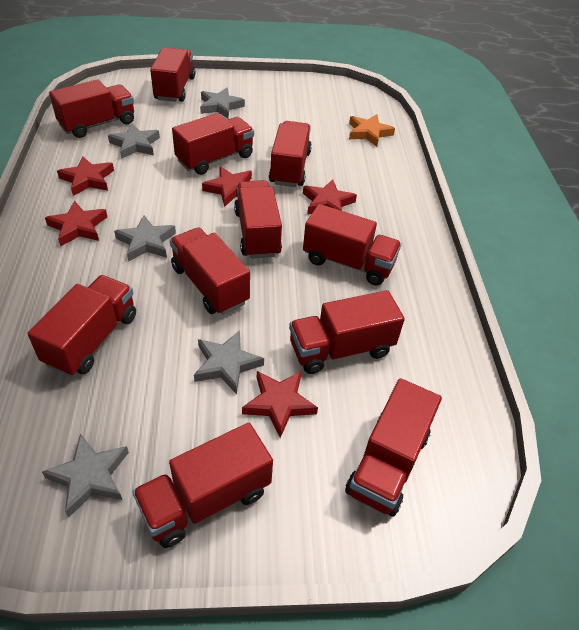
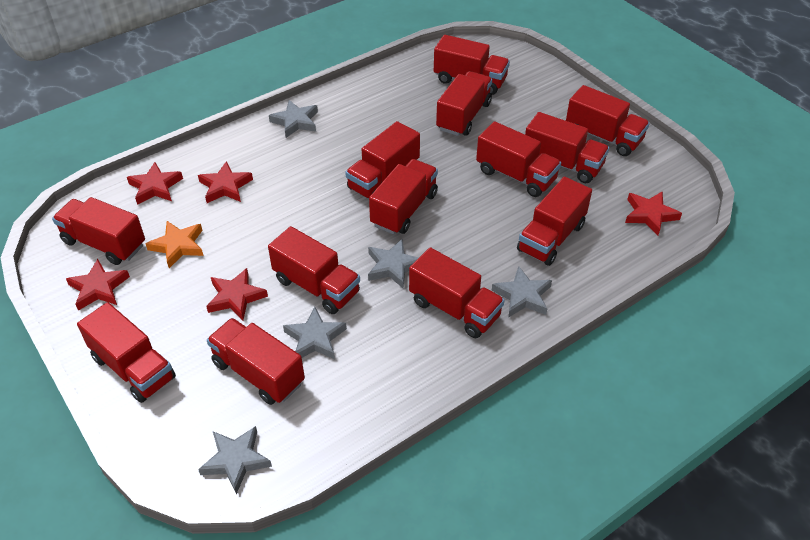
red truck: 11 -> 13

